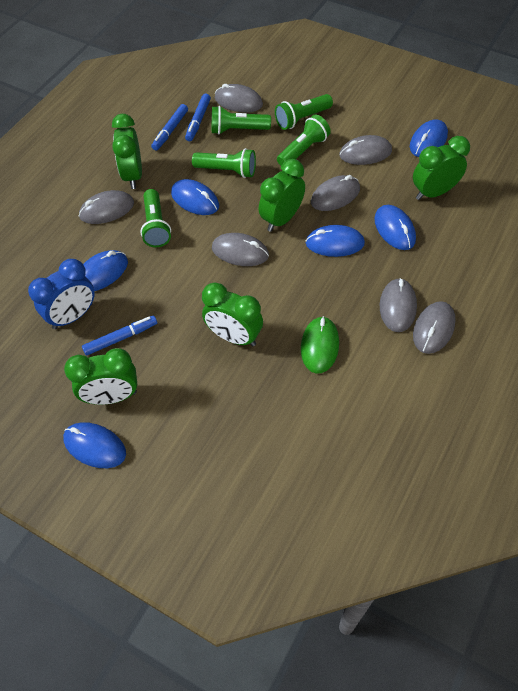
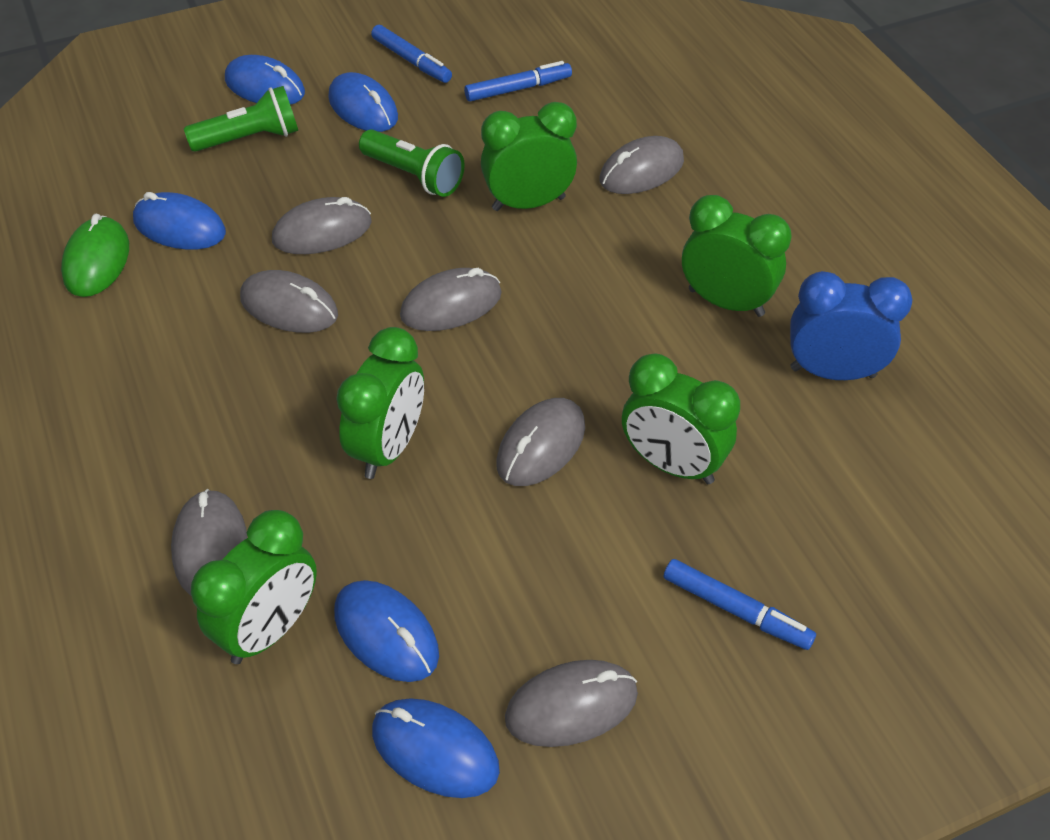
blue mouse: 6 -> 5
green flashlight: 5 -> 2

